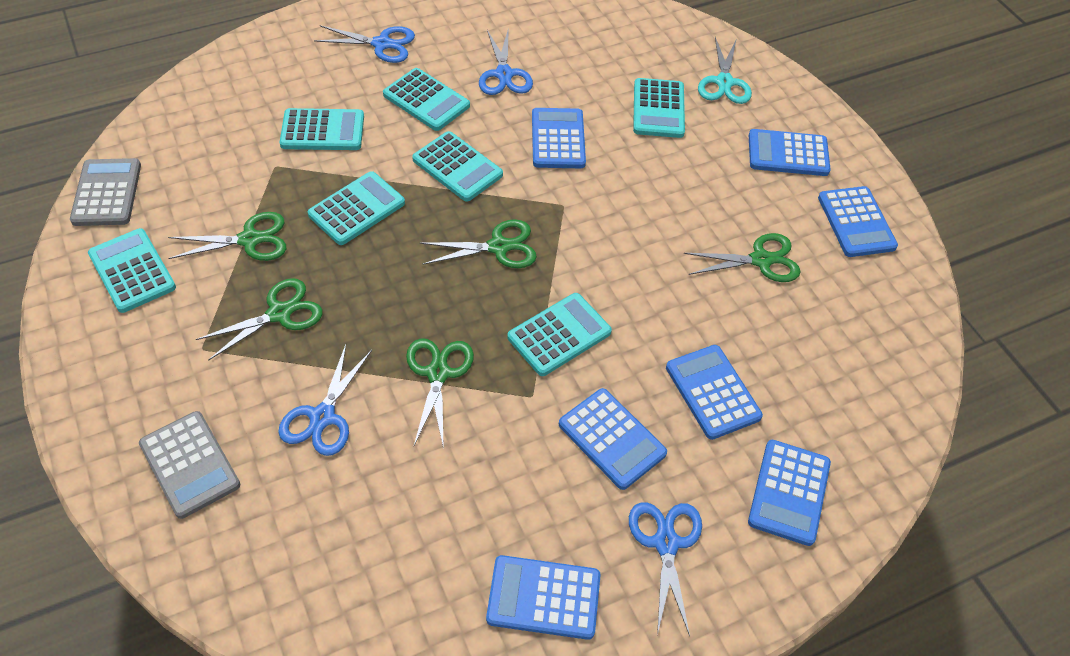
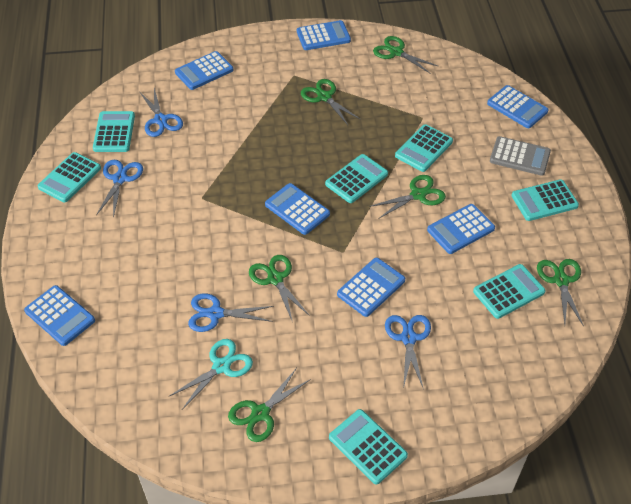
green scissors: 5 -> 6
grey calculator: 2 -> 1

